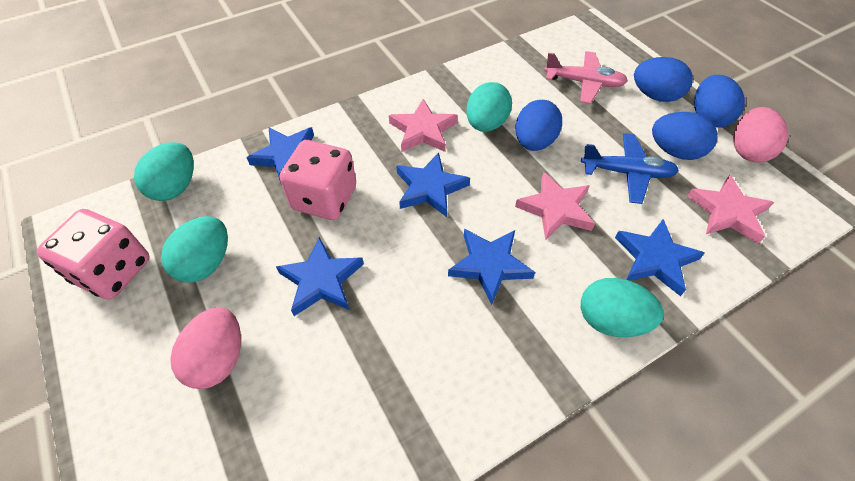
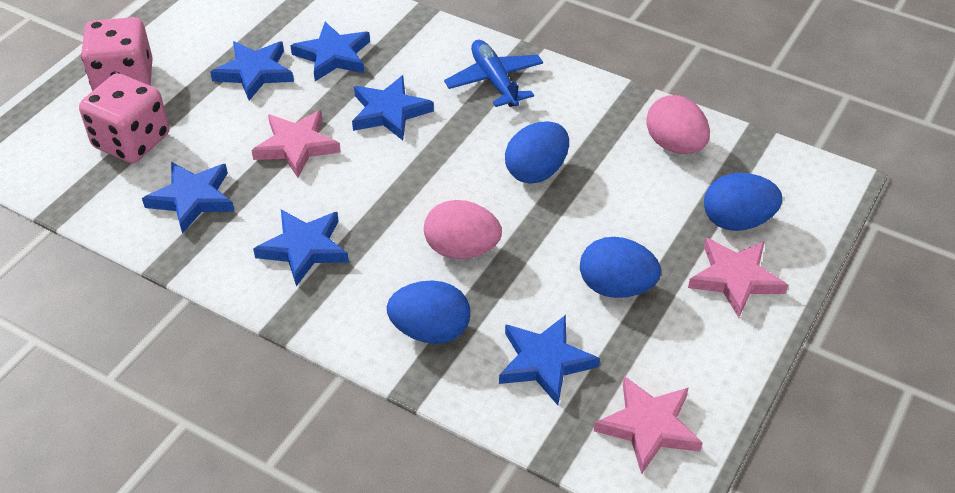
blue star: 5 -> 6
pink plane: 1 -> 0
turquoise egg: 4 -> 0

